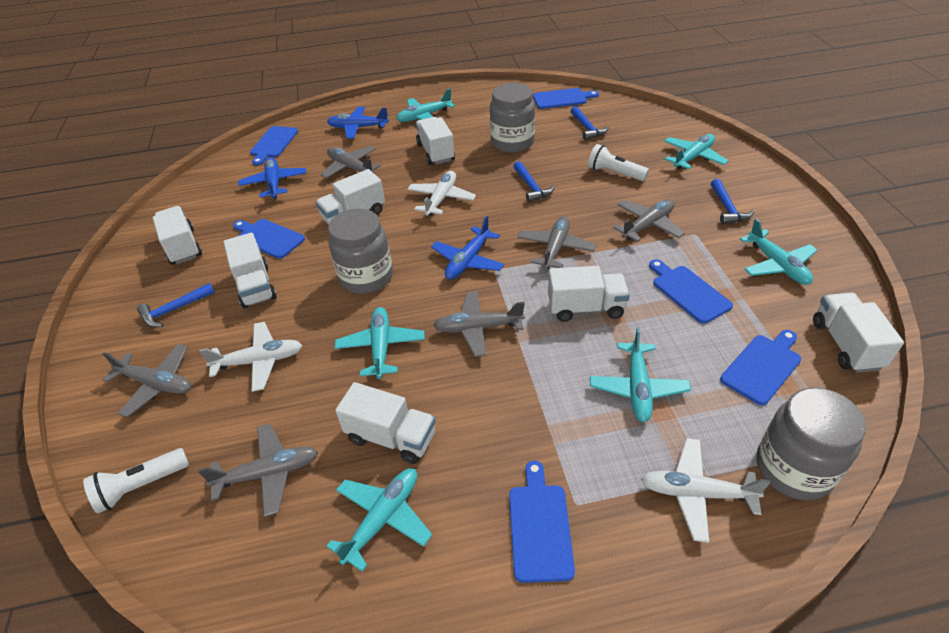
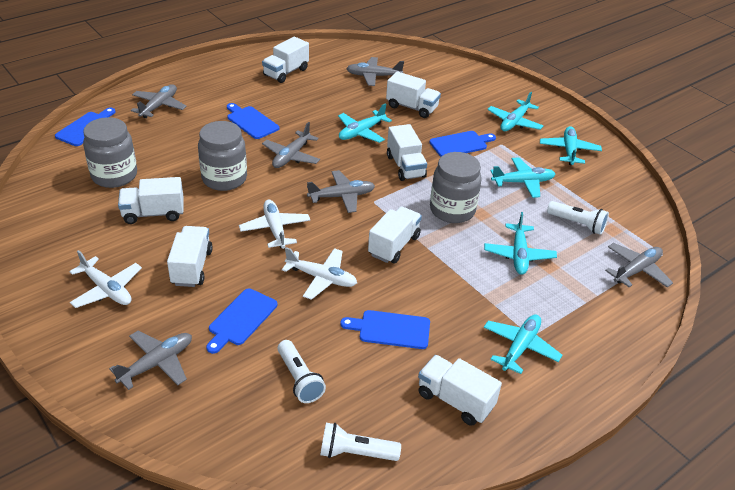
blue cutting board: 6 -> 5
blue hammer: 4 -> 0
blue plane: 3 -> 0
white flashlight: 2 -> 3

